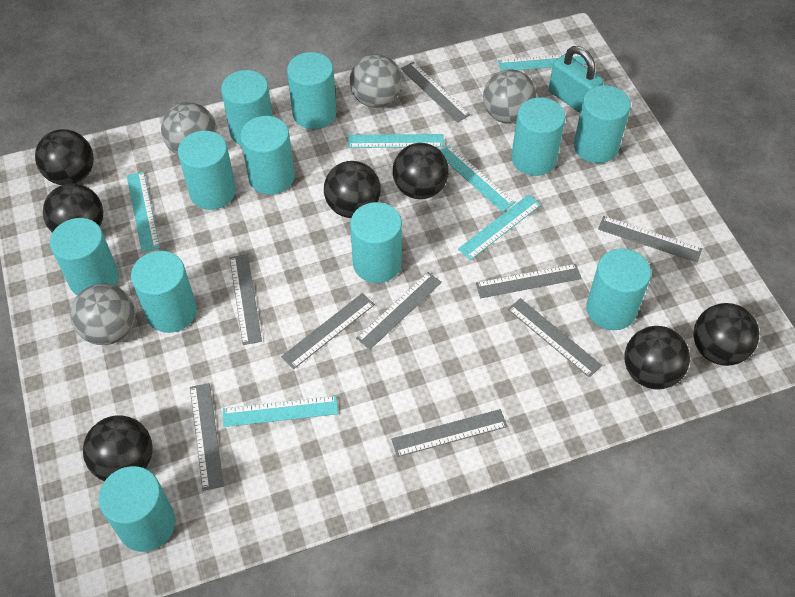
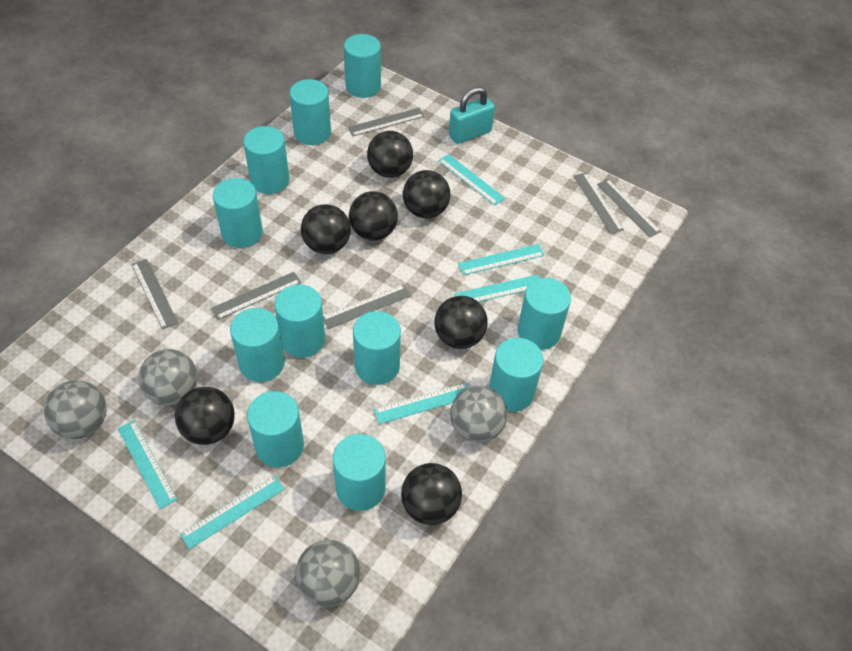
grey ruler: 9 -> 6

